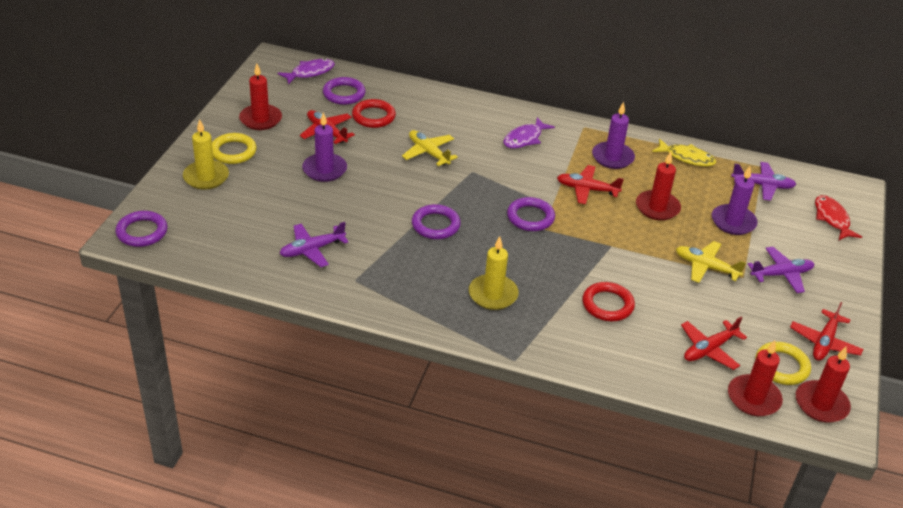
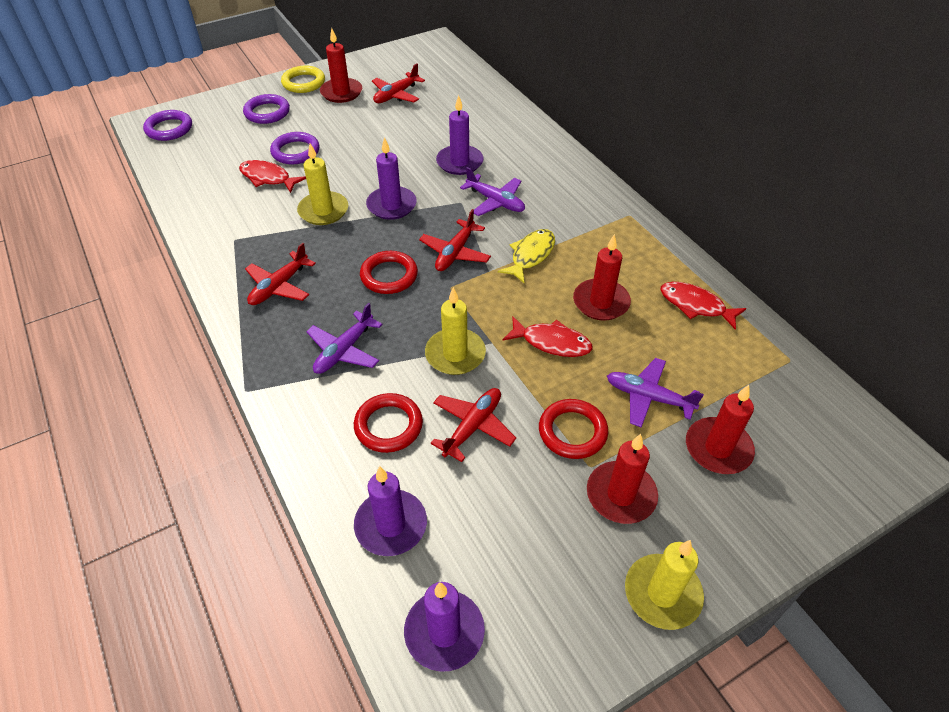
purple candle: 3 -> 4
purple fish: 2 -> 0
purple ring: 4 -> 3
red fish: 1 -> 3
red ring: 2 -> 3
yellow candle: 2 -> 3
yellow plane: 2 -> 0
yellow ring: 2 -> 1

